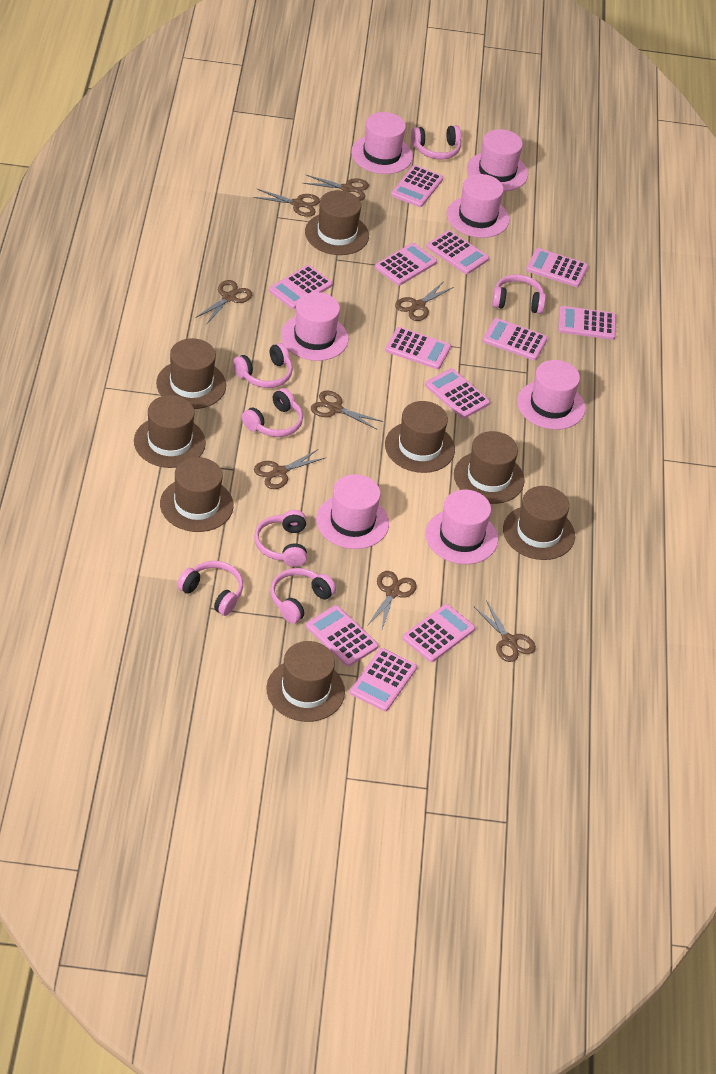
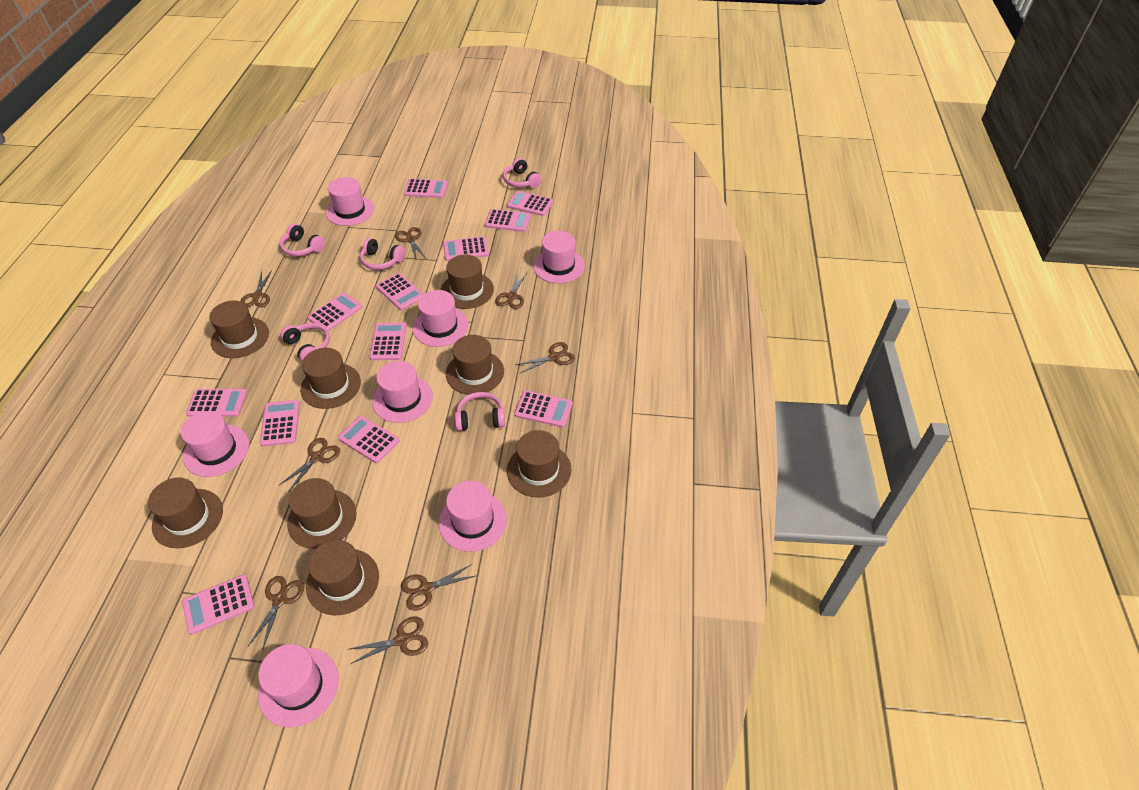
pink headphones: 7 -> 5

